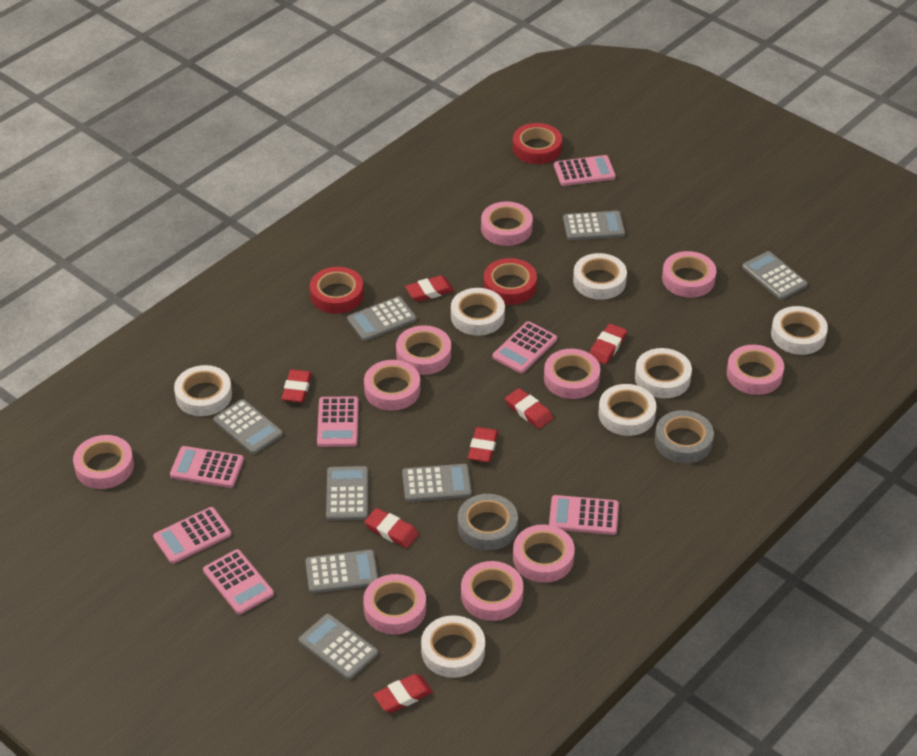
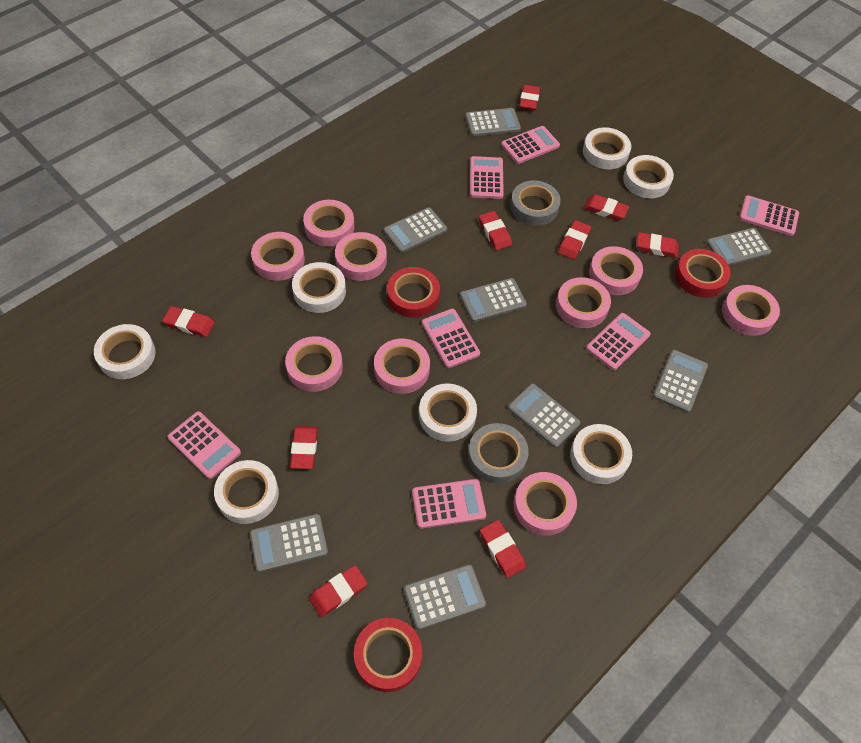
pink tape: 10 -> 9
red eraser: 7 -> 9

